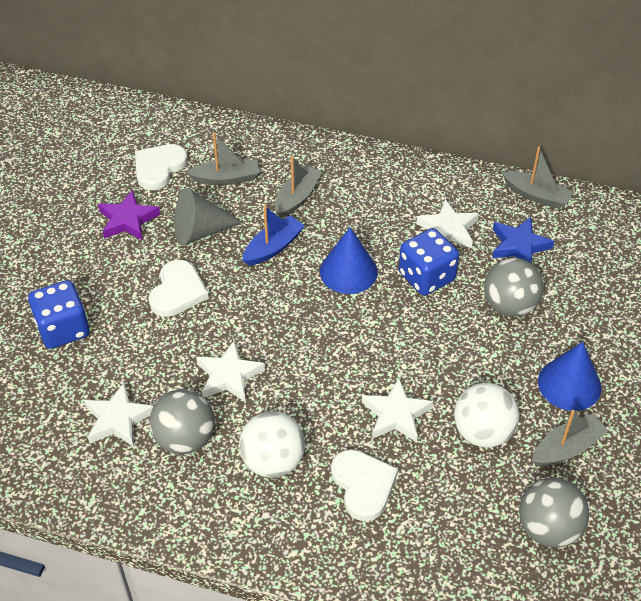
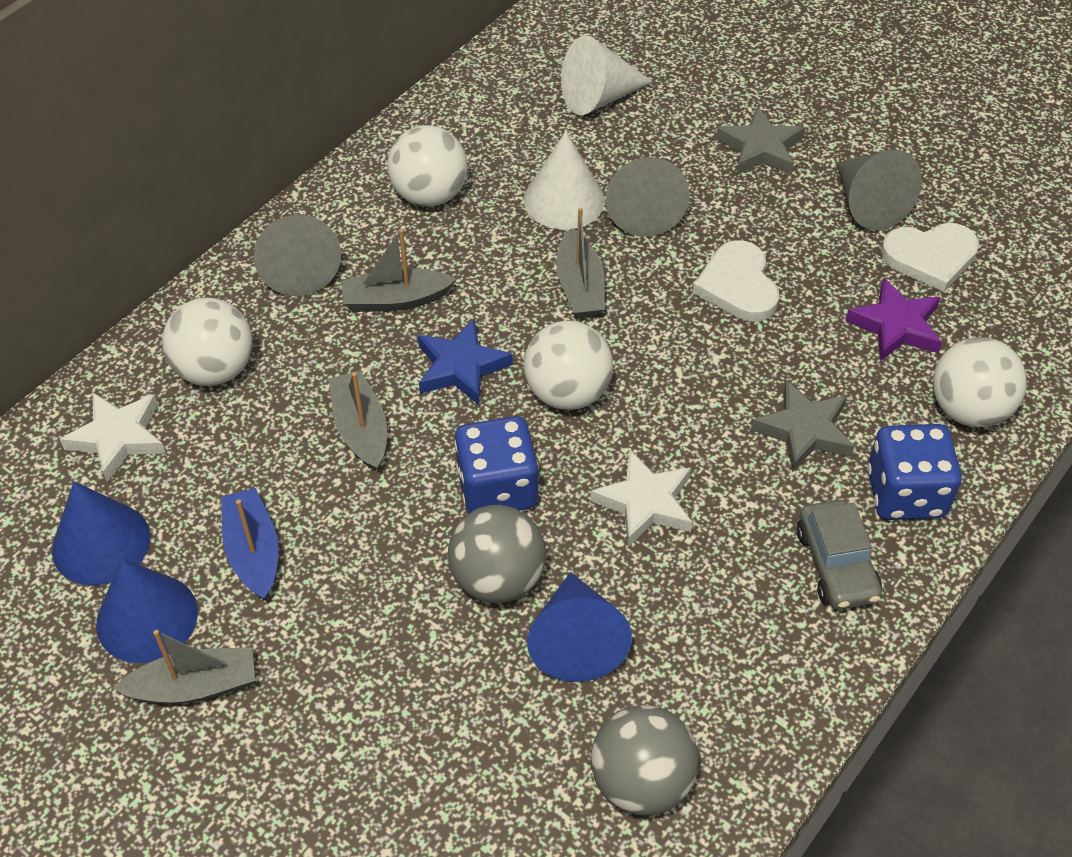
blue cone: 2 -> 3
grey ball: 3 -> 2
grey car: 0 -> 1
grey cone: 1 -> 3
grey star: 0 -> 2
white ball: 2 -> 4
white cone: 0 -> 2
white heart: 3 -> 2
white star: 4 -> 2

